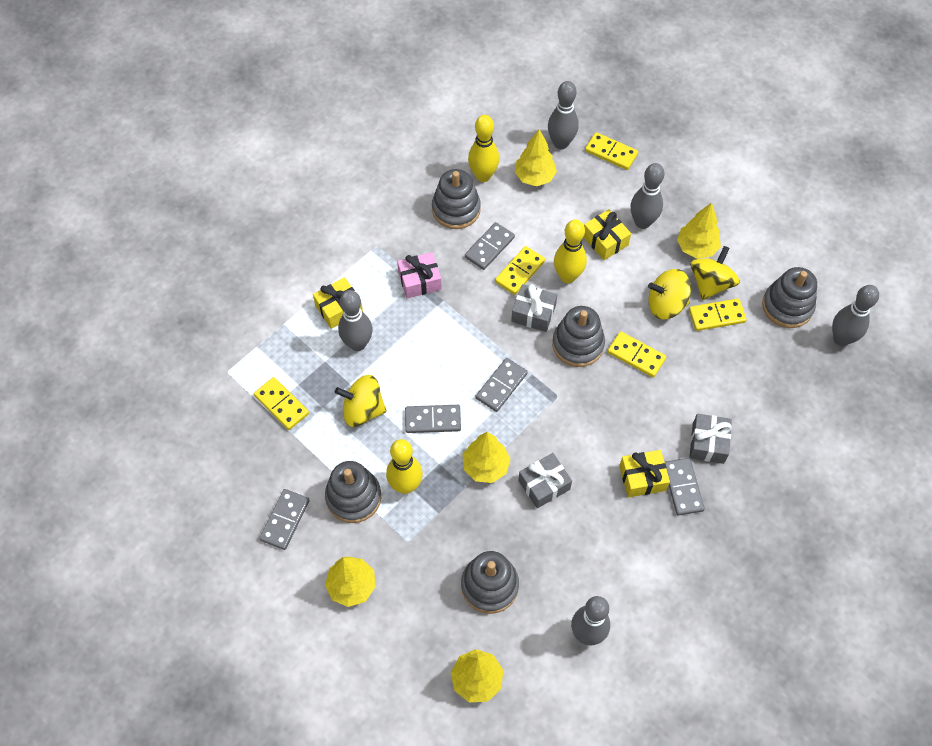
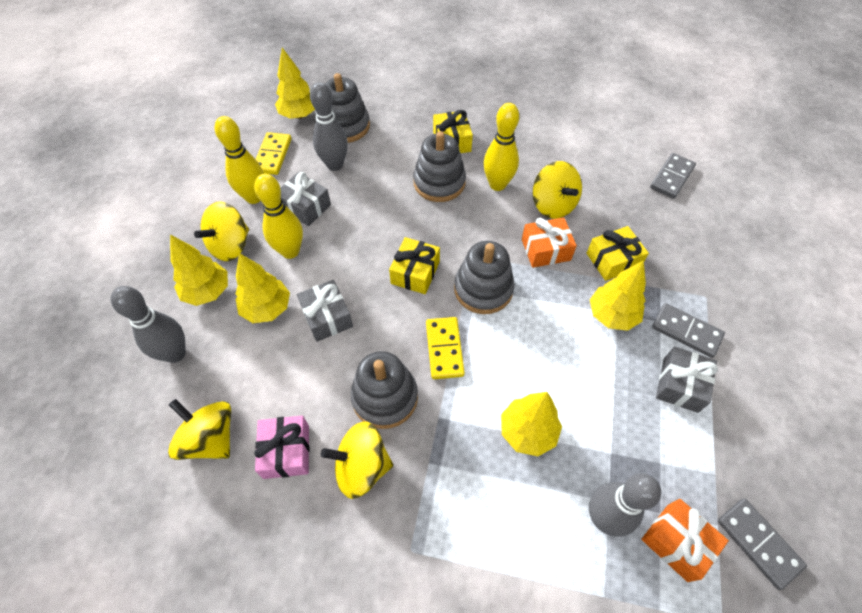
grey bowling pin: 5 -> 3
grey domino: 5 -> 3
grey stacking toy: 5 -> 4
orange gift: 0 -> 2
yellow domino: 5 -> 2
yellow spinning top: 3 -> 4

